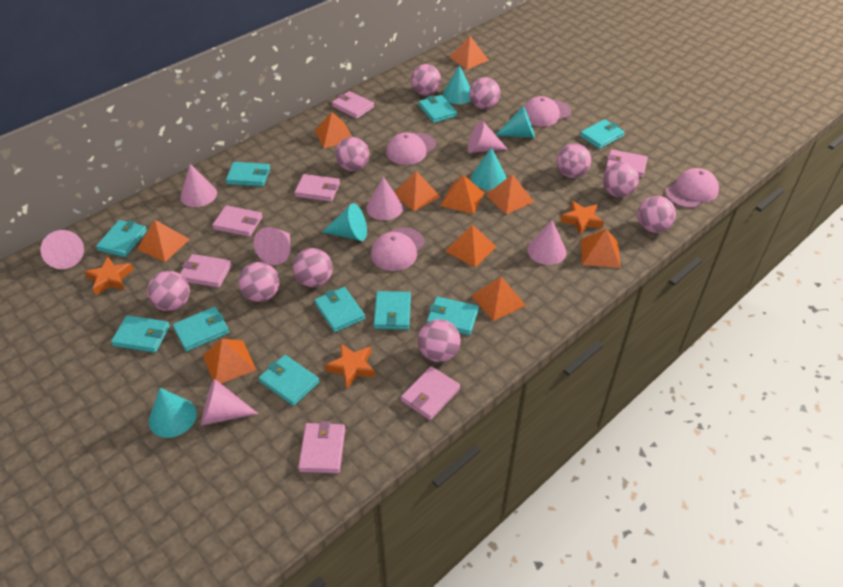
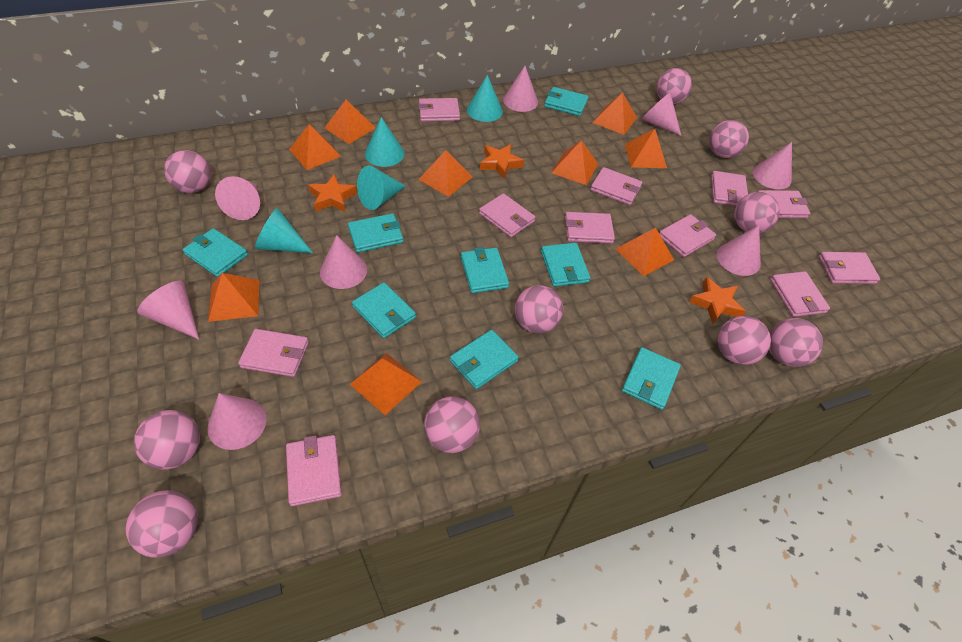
orange pyramid: 10 -> 9
pink cap: 4 -> 0
pink cone: 7 -> 8
pink wallet: 7 -> 11
turquoise cone: 5 -> 4
turquoise wallet: 10 -> 8

